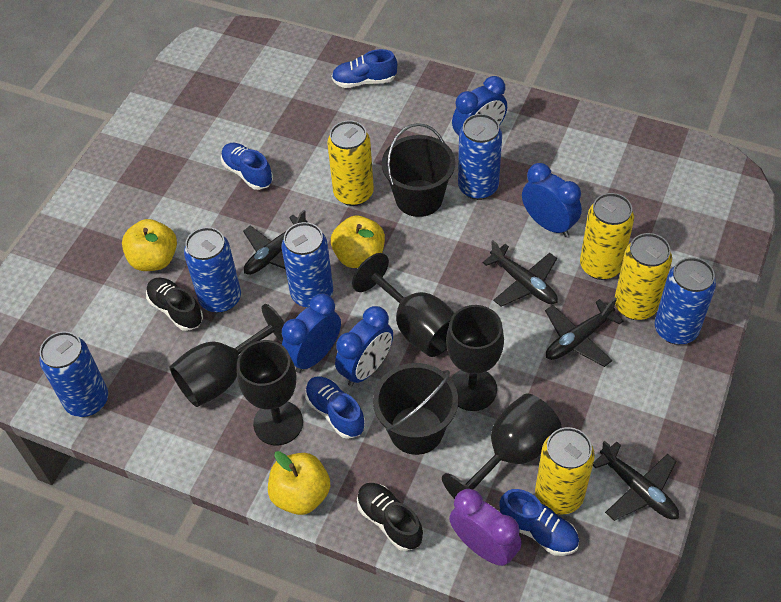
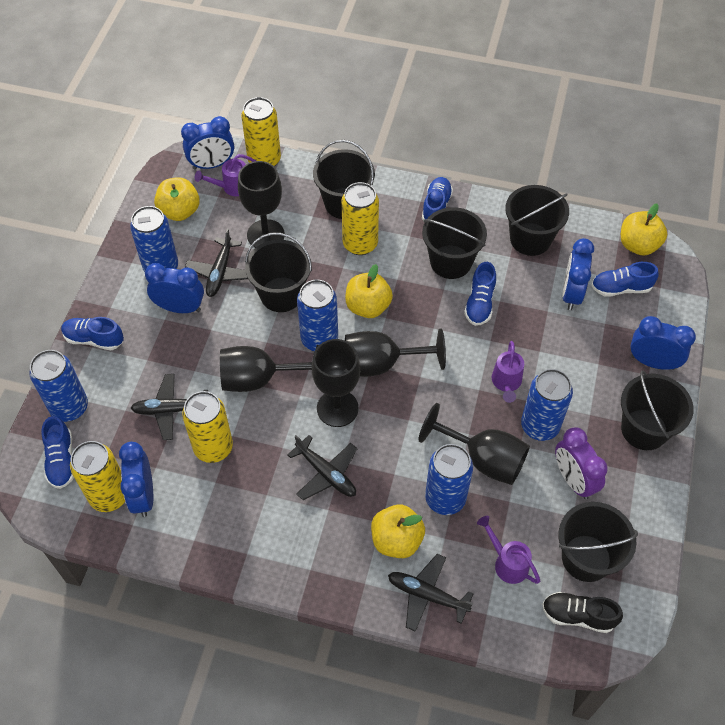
black bucket: 2 -> 6
black shoe: 2 -> 1
blue clock: 4 -> 5
blue shoe: 4 -> 5
purple watering can: 0 -> 3
yellow apple: 3 -> 4

